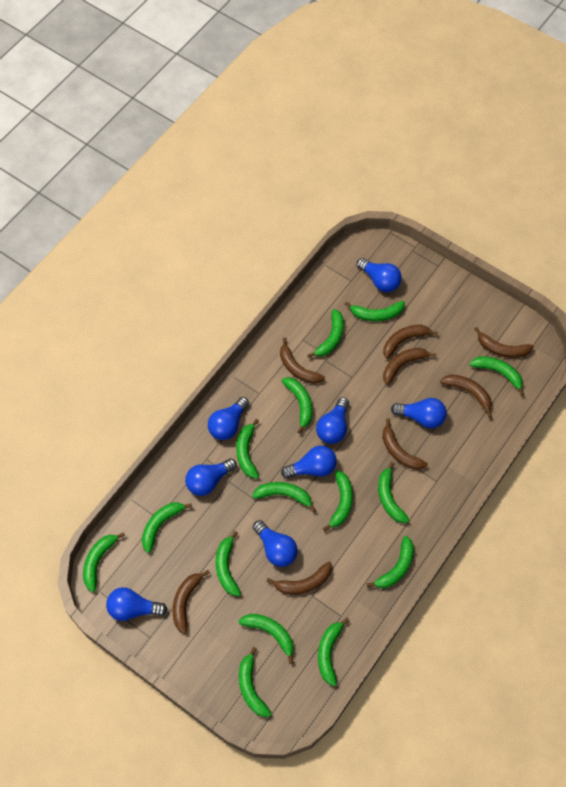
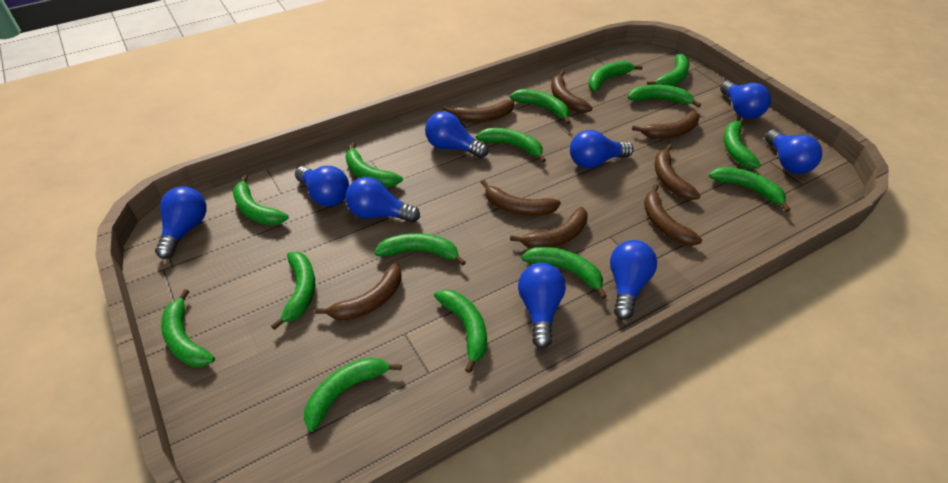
blue light bulb: 8 -> 9

